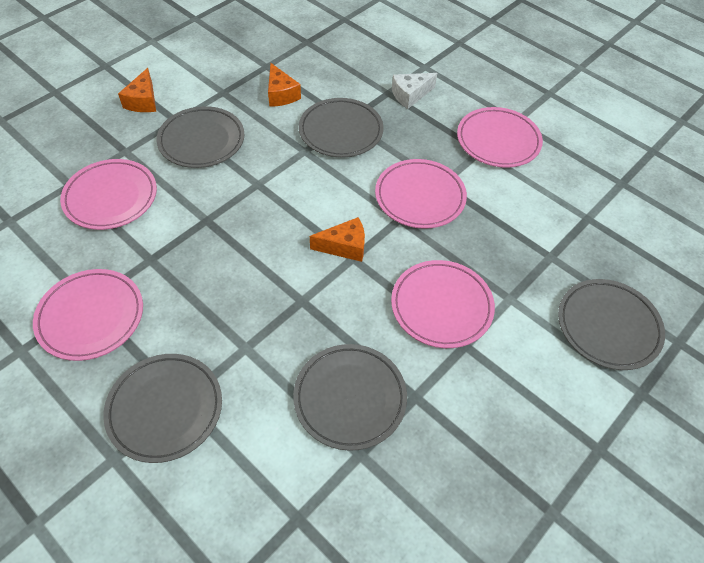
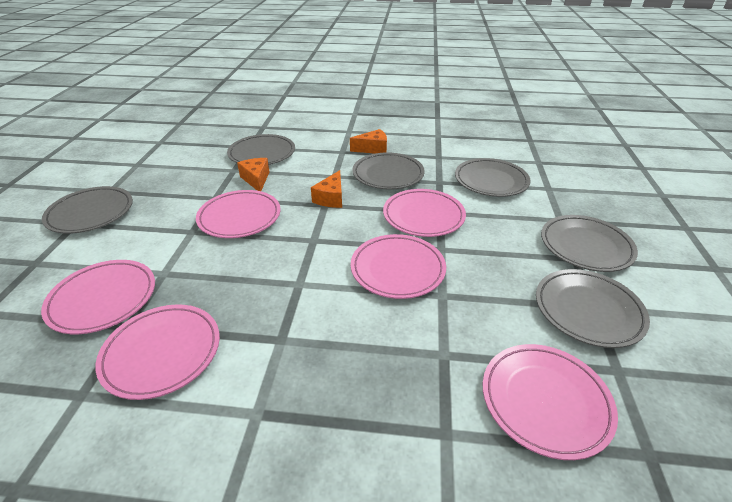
grey plate: 5 -> 6
pink plate: 5 -> 6
white cheese: 1 -> 0

